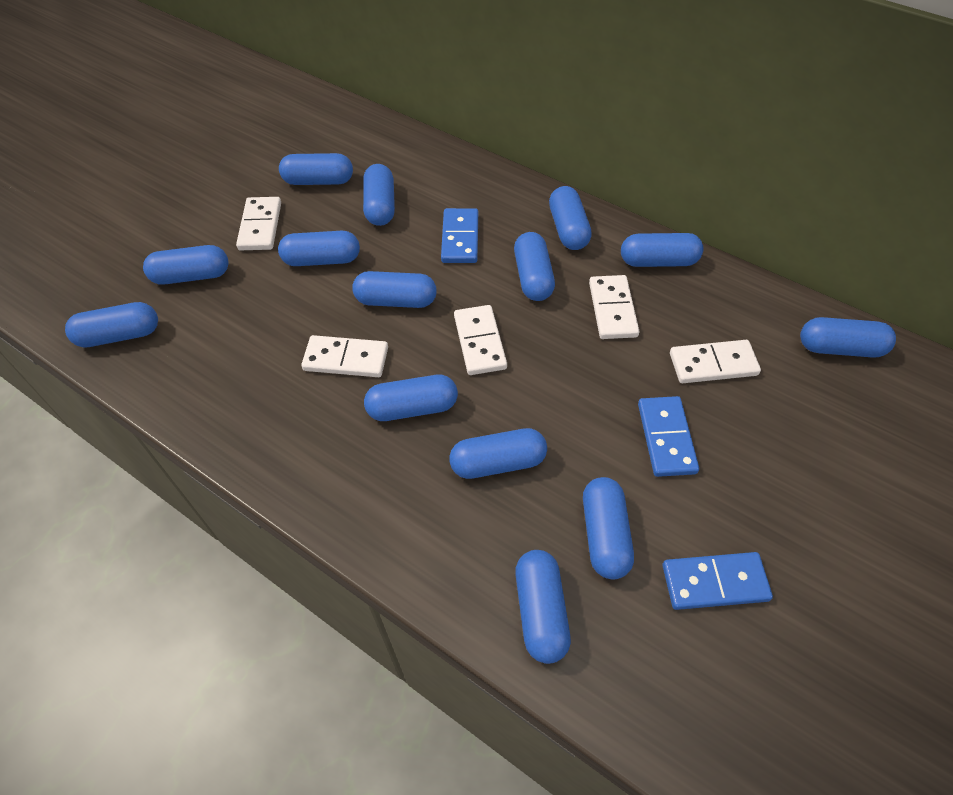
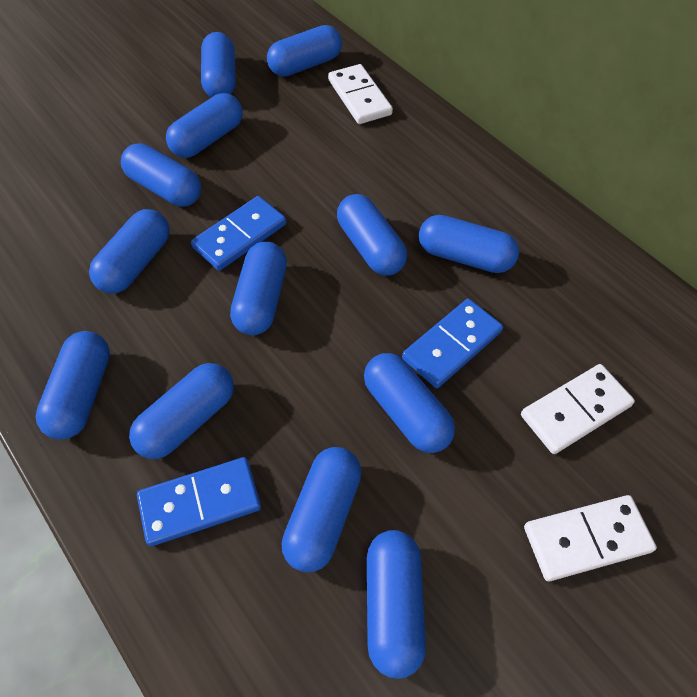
blue capsule: 14 -> 13
white domino: 5 -> 3

